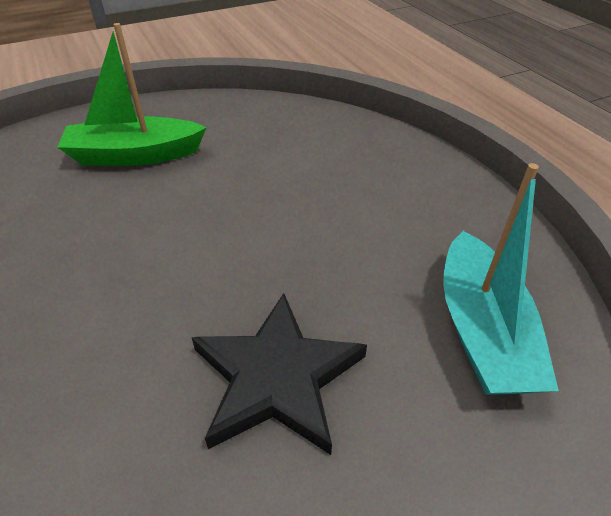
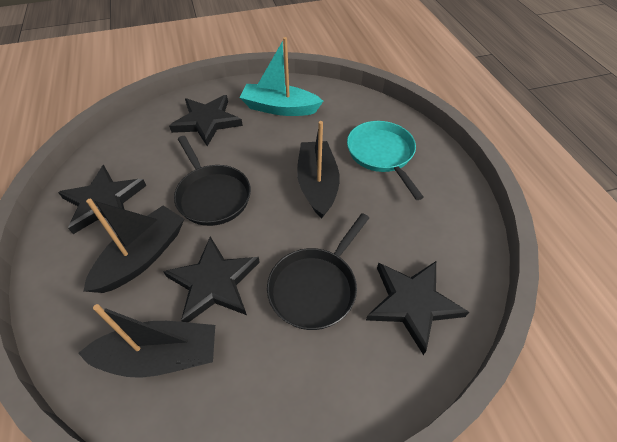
black boat: 0 -> 3
black pan: 0 -> 2
black star: 1 -> 4
green boat: 1 -> 0
turquoise pan: 0 -> 1

